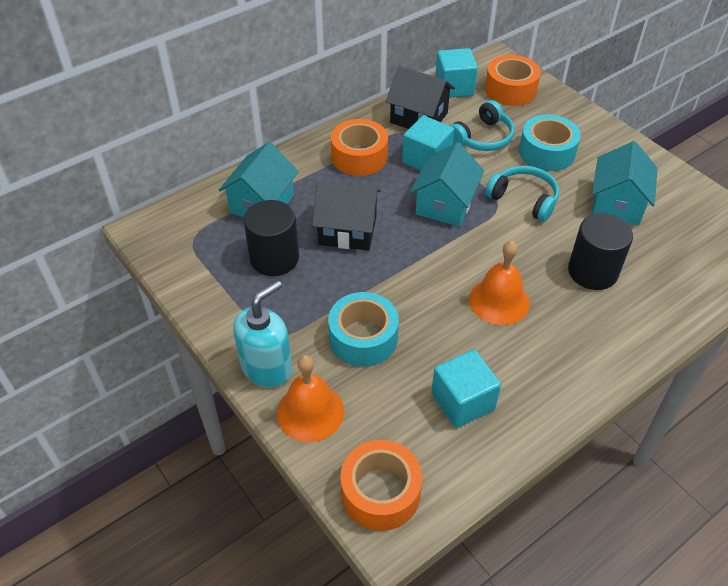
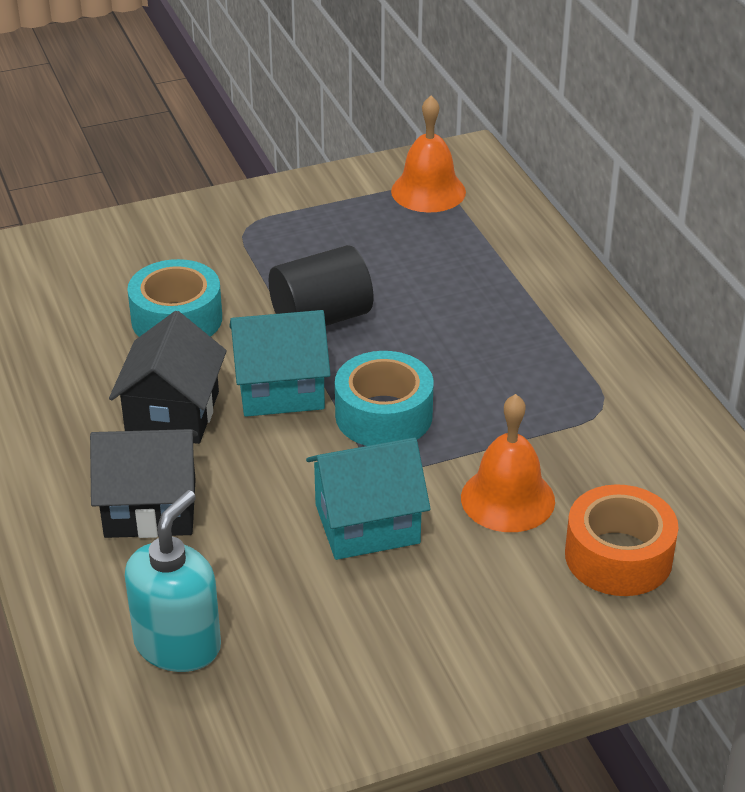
black cylinder: 2 -> 1
orange tape: 3 -> 1
turquoise cube: 3 -> 0
turquoise headphones: 2 -> 0
turquoise house: 3 -> 2

